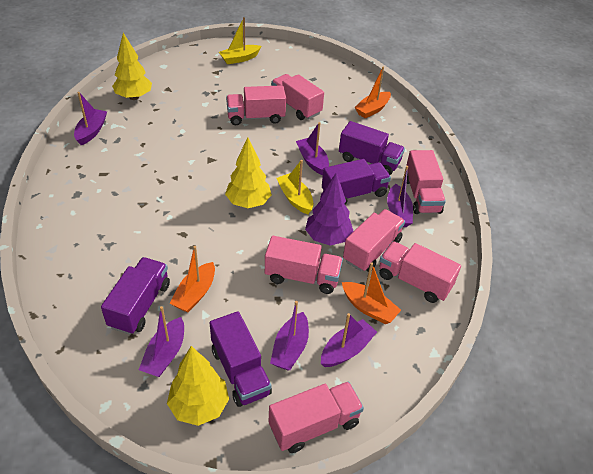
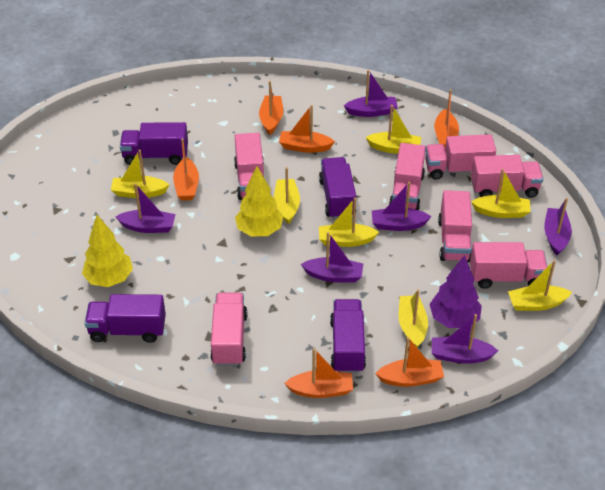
orange boat: 3 -> 6
yellow boat: 2 -> 7
yellow tree: 3 -> 2

